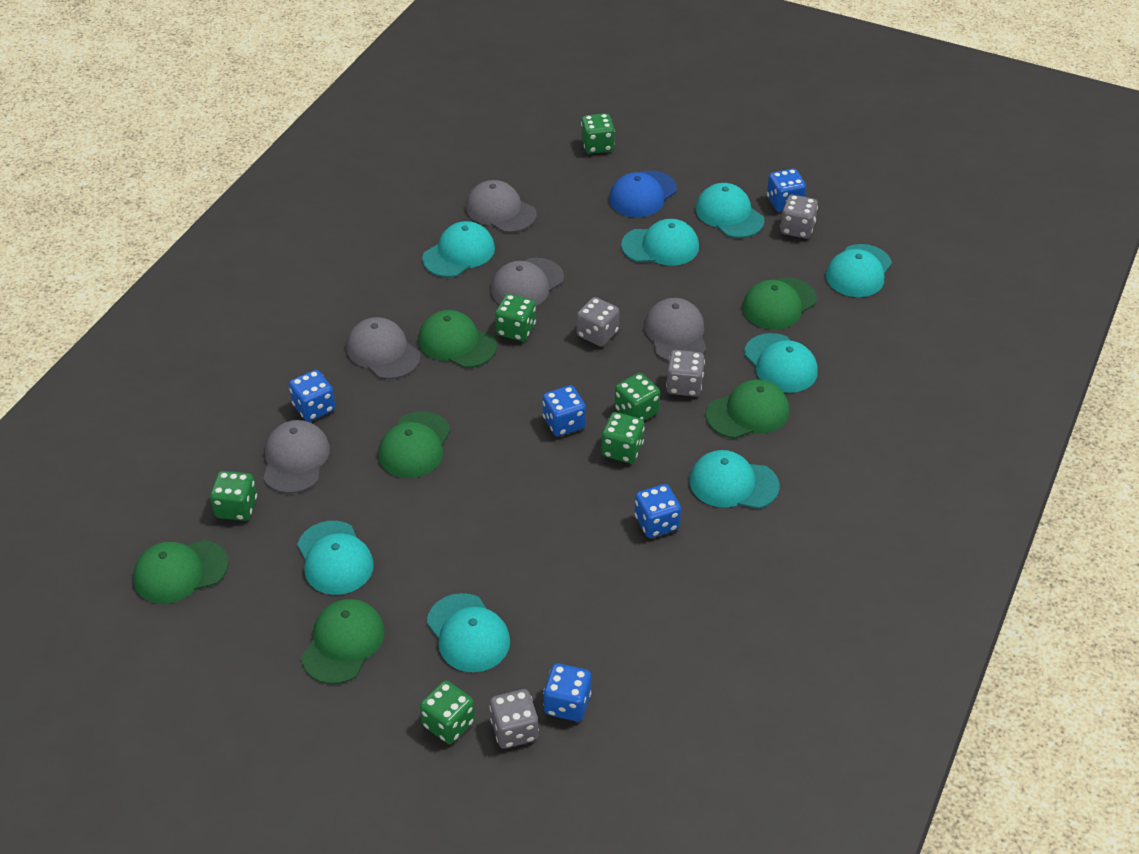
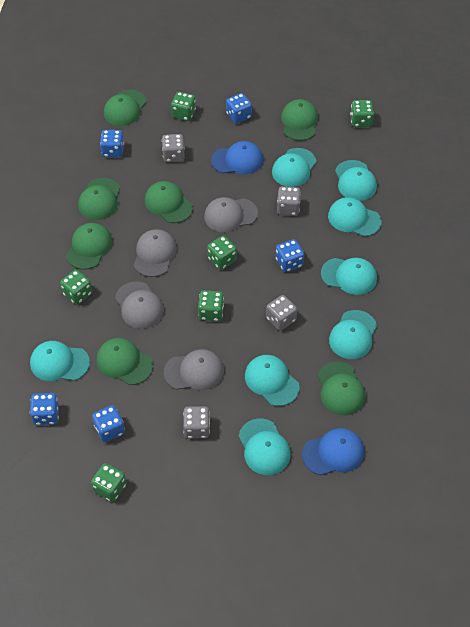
blue cap: 1 -> 2
green cap: 6 -> 7
grey cap: 5 -> 4

